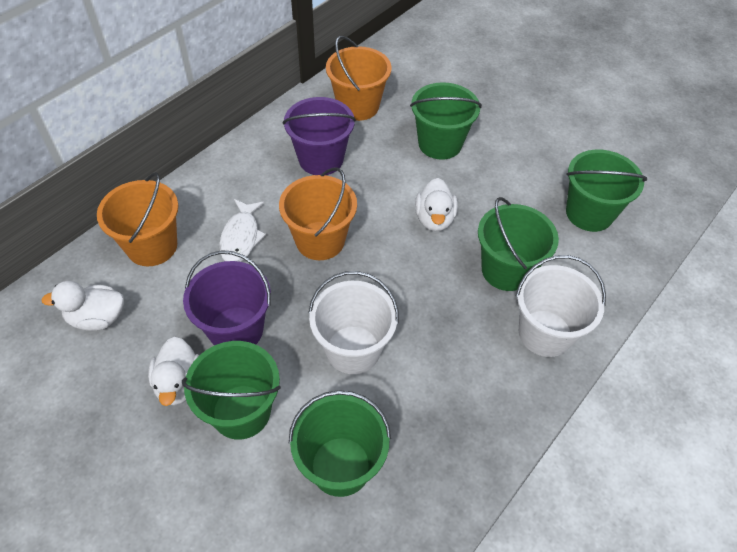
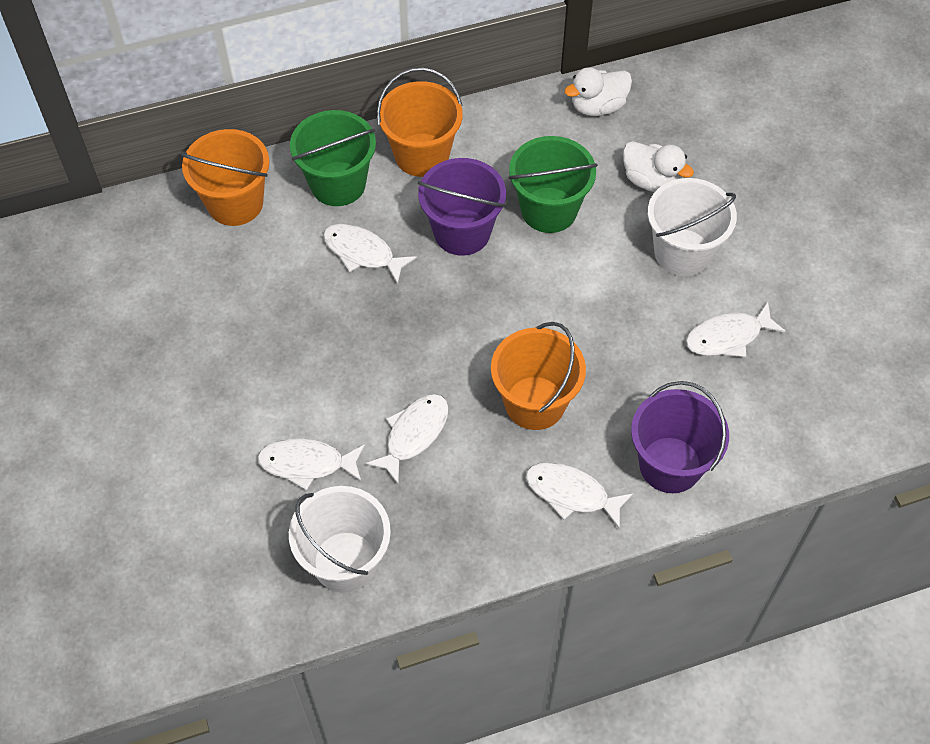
green bucket: 5 -> 2
white duck: 3 -> 2
white fish: 1 -> 5

